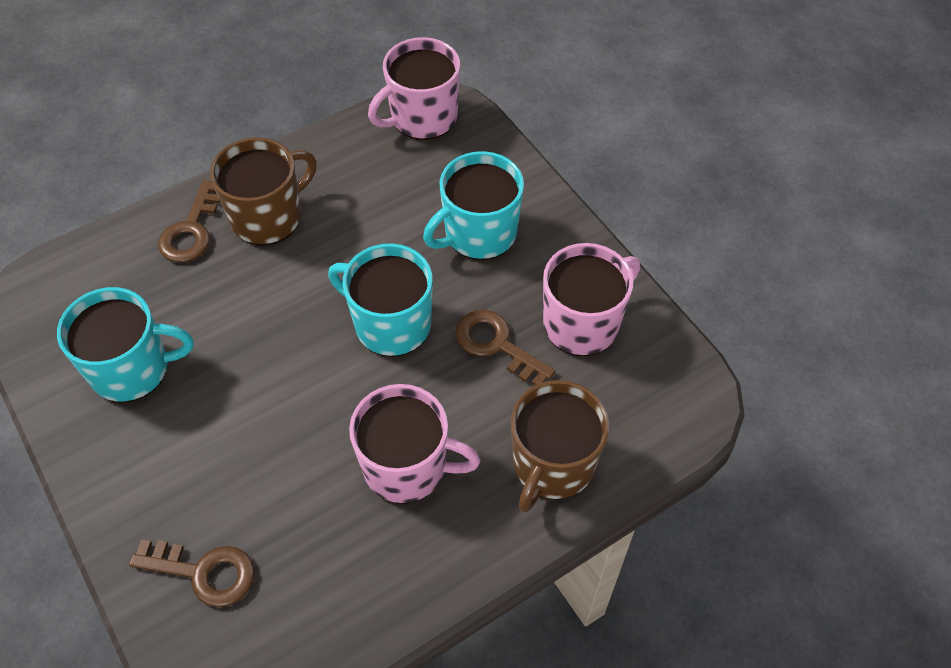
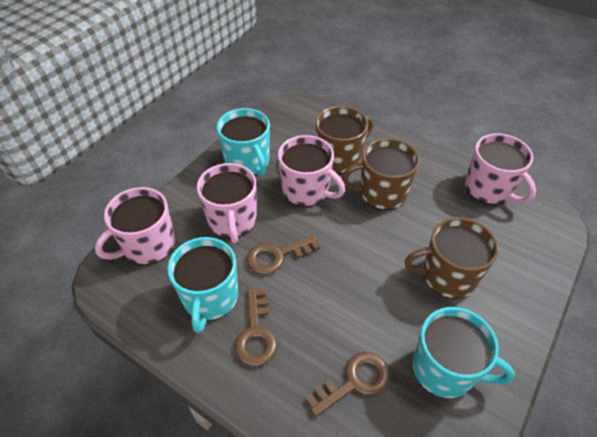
brown mug: 2 -> 3
pink mug: 3 -> 4

